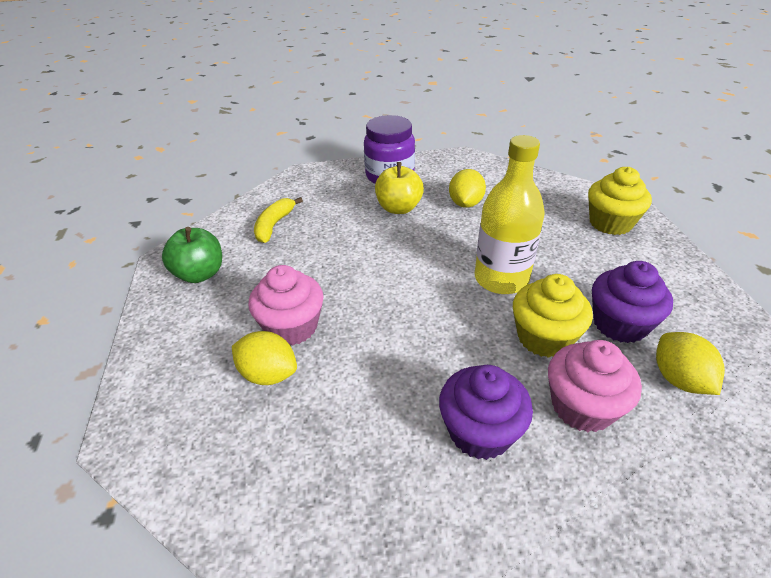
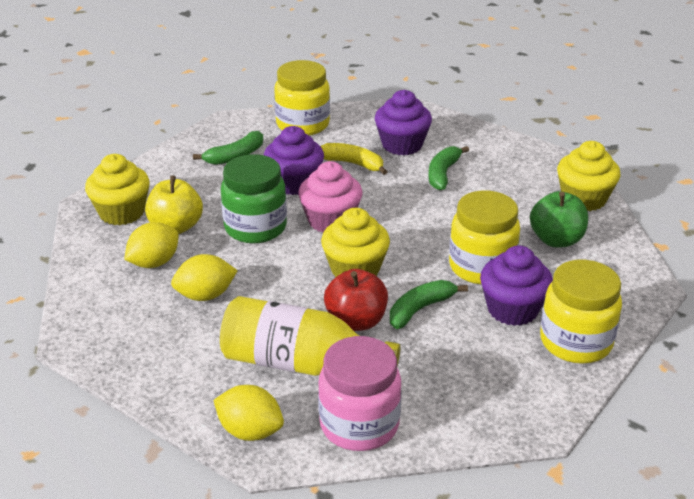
green banana: 0 -> 3
green jar: 0 -> 1
pink cupcake: 2 -> 1
pink jar: 0 -> 1
purple cupcake: 2 -> 3
purple jar: 1 -> 0
red apple: 0 -> 1
yellow cupcake: 2 -> 3
yellow jar: 0 -> 3

